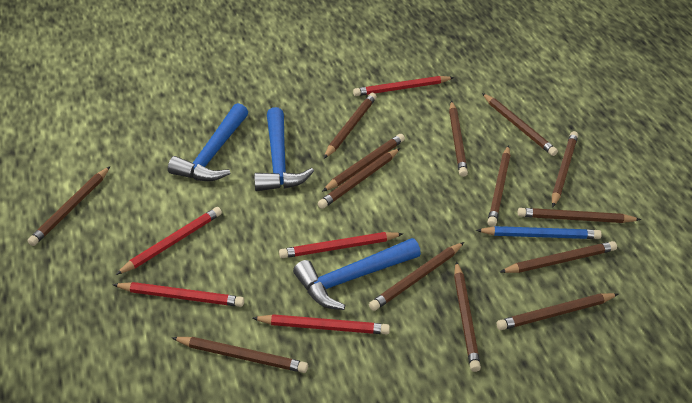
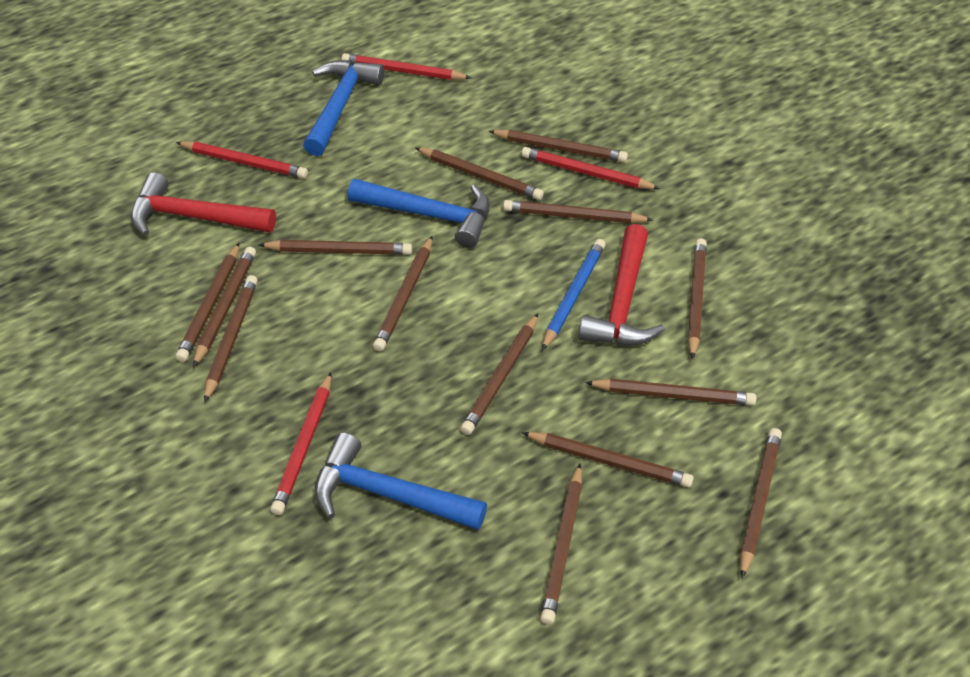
red hammer: 0 -> 2
red pencil: 5 -> 4

